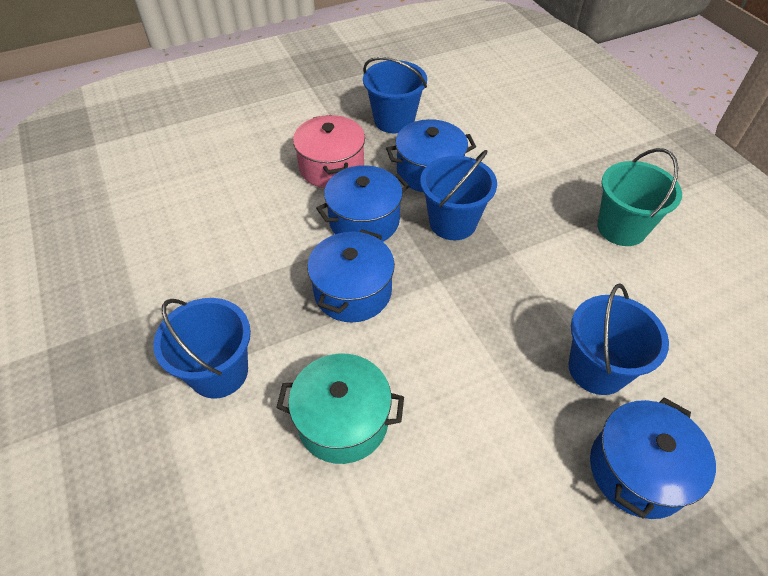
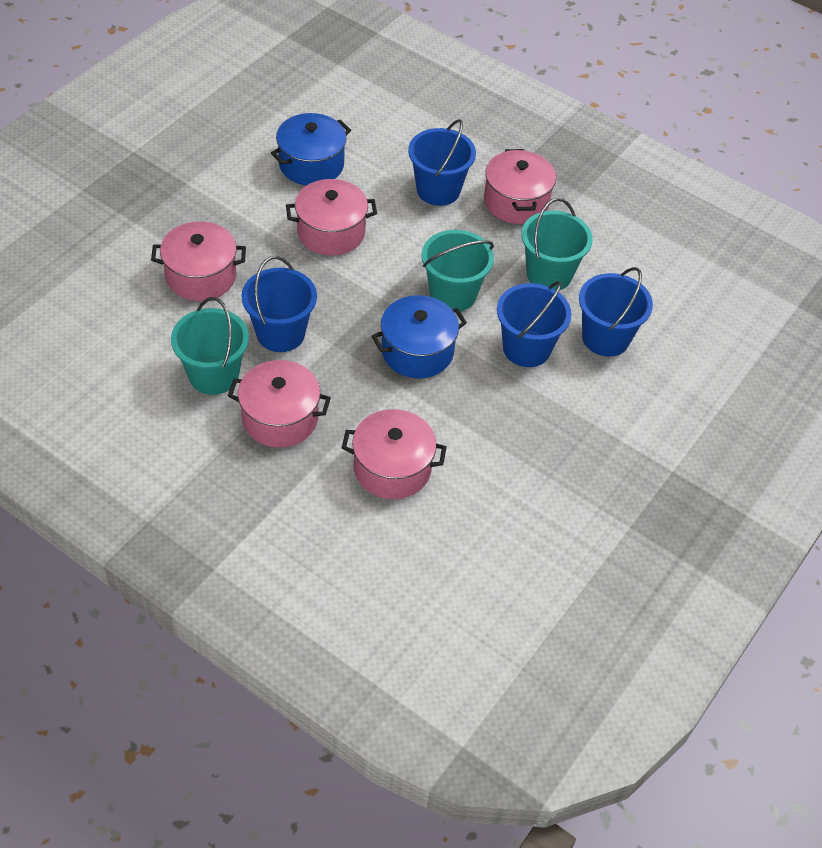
blue pot: 4 -> 2
pink pot: 1 -> 5
turquoise bucket: 1 -> 3
turquoise pot: 1 -> 0

